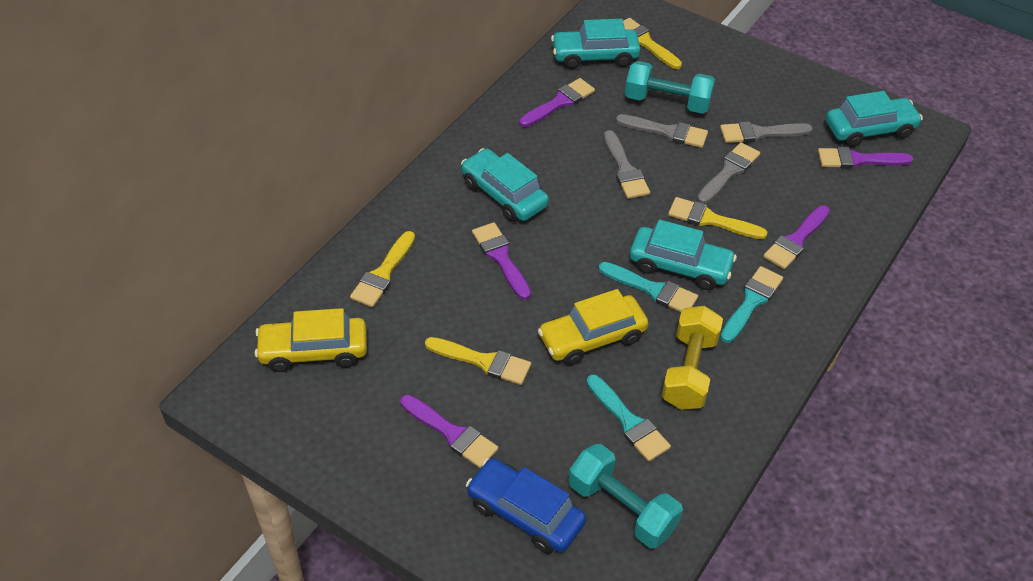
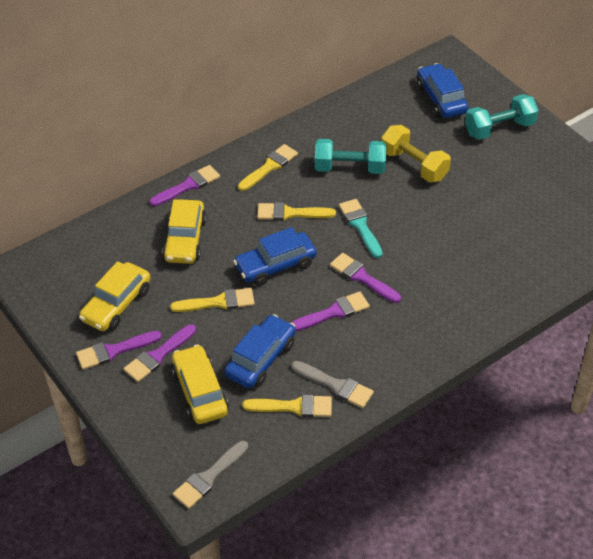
blue car: 1 -> 3
grey brush: 4 -> 2
turquoise brush: 3 -> 1
turquoise car: 4 -> 0
yellow car: 2 -> 3

